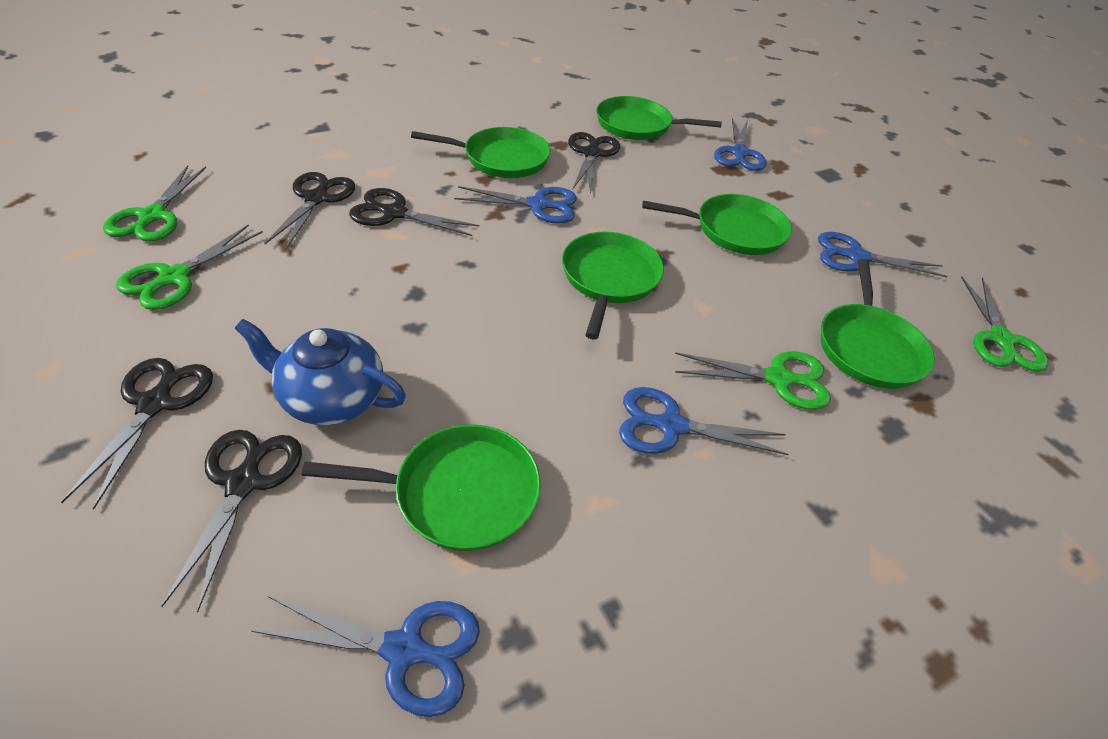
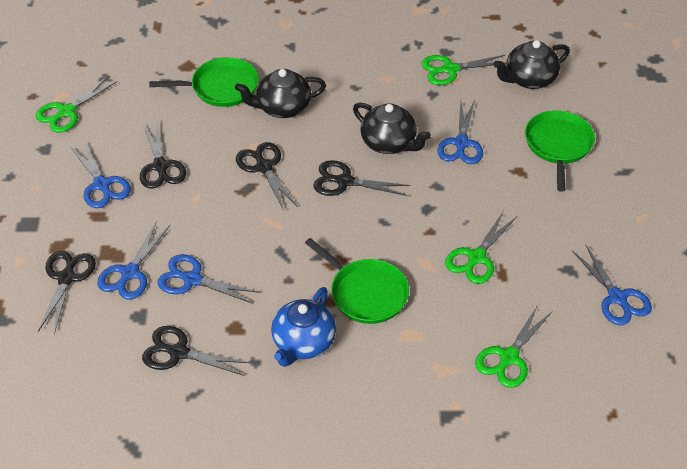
black teapot: 0 -> 3
green pan: 6 -> 3

